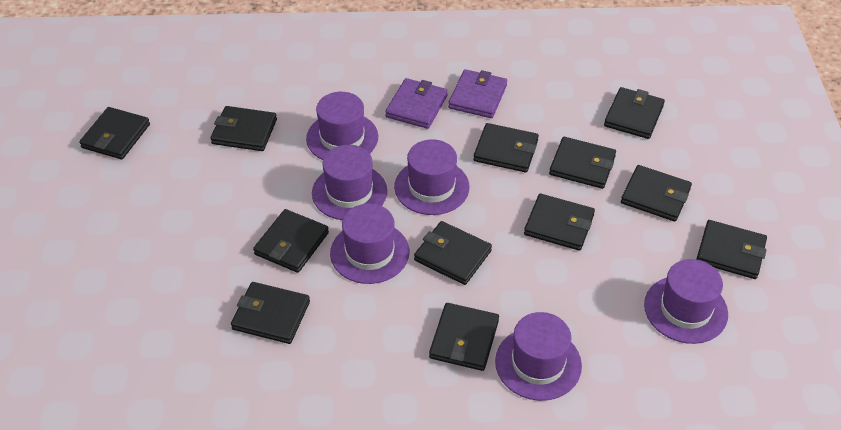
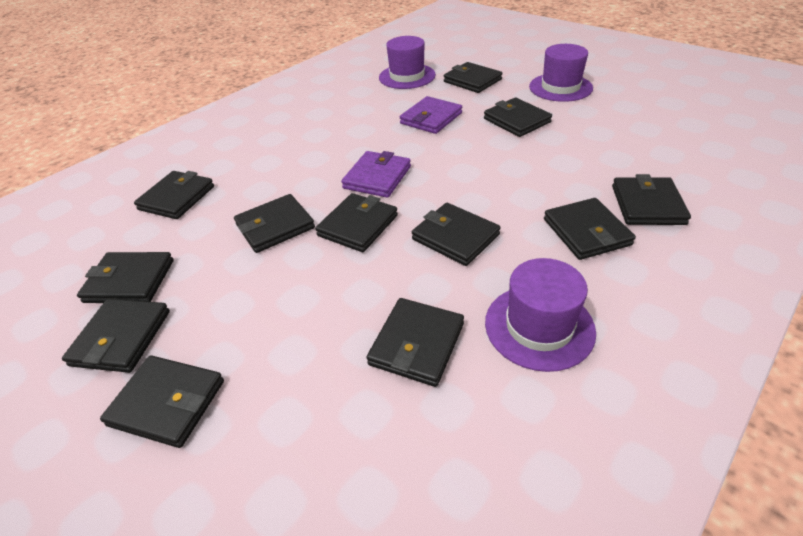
purple hat: 6 -> 3

